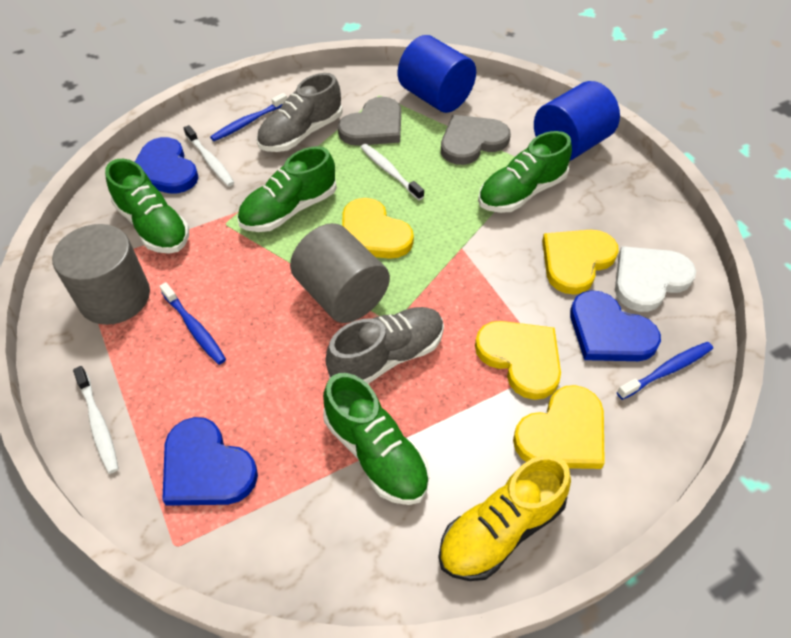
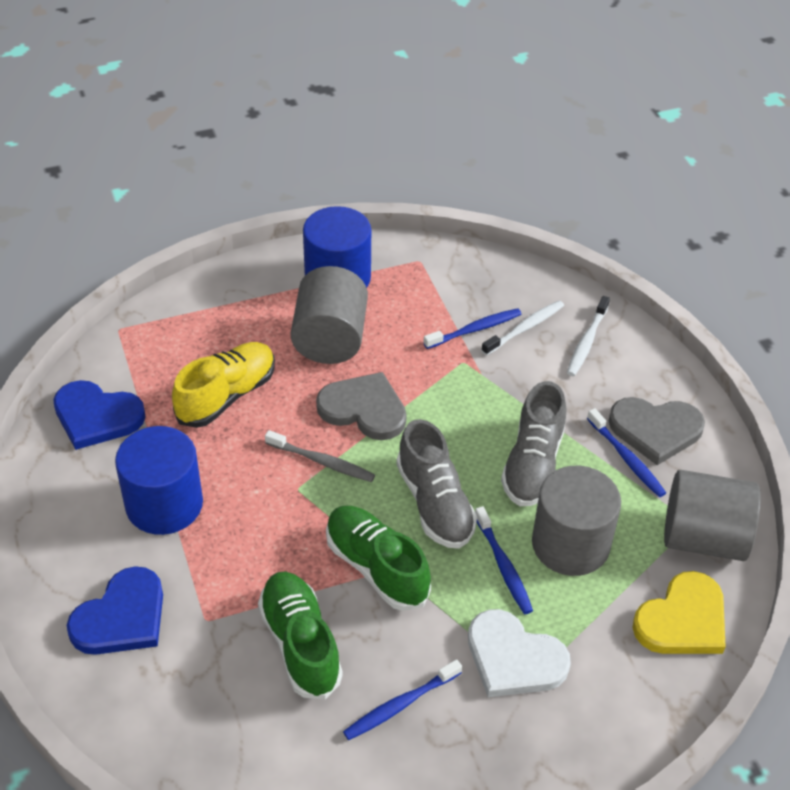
blue heart: 3 -> 2
blue toothbrush: 3 -> 4
green shoe: 4 -> 2
grey cylinder: 2 -> 3
grey toothbrush: 0 -> 1
white toothbrush: 3 -> 2
yellow heart: 4 -> 1

